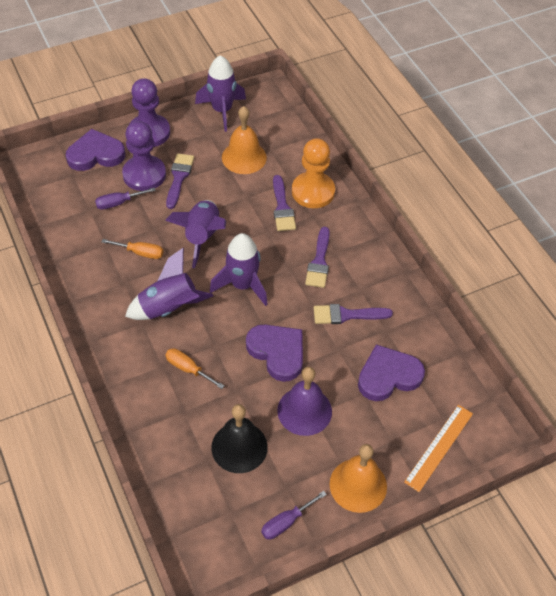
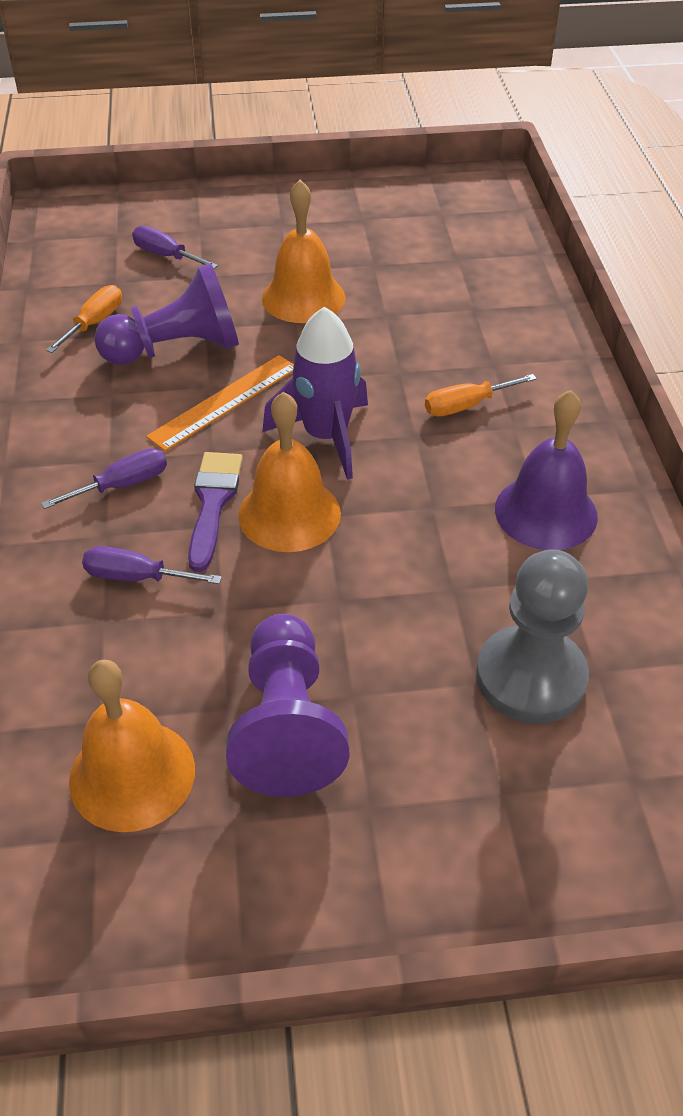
black bell: 1 -> 0
grey pawn: 0 -> 1
orange bell: 2 -> 3
orange pawn: 1 -> 0
purple brush: 4 -> 1
purple heart: 3 -> 0
purple rocket: 4 -> 1
purple screwdriver: 2 -> 3

